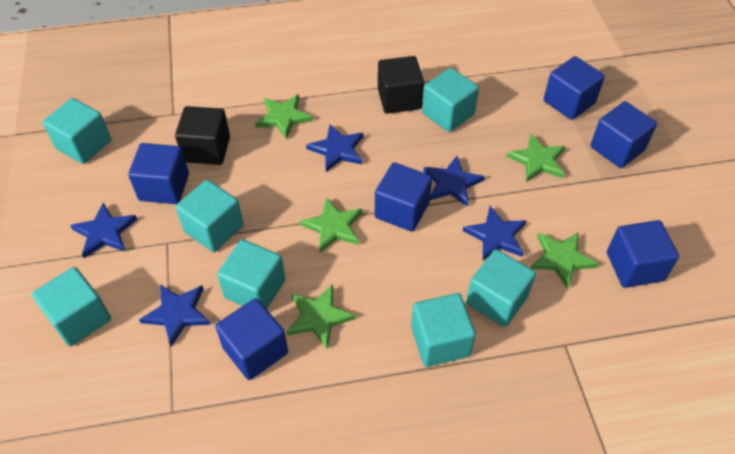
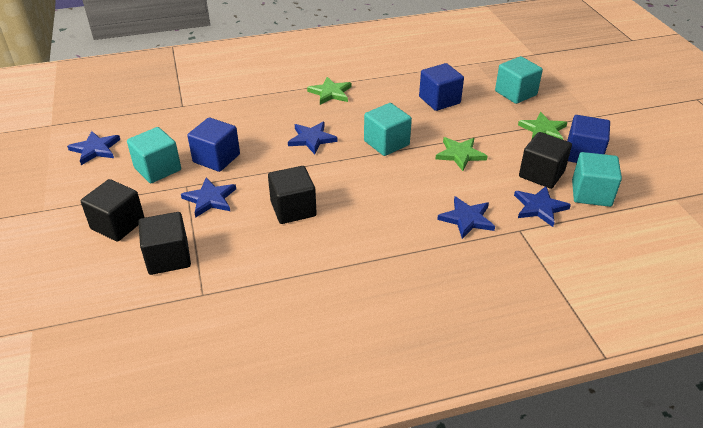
black cube: 2 -> 4
blue cube: 6 -> 3
green star: 5 -> 3
turquoise cube: 7 -> 4

